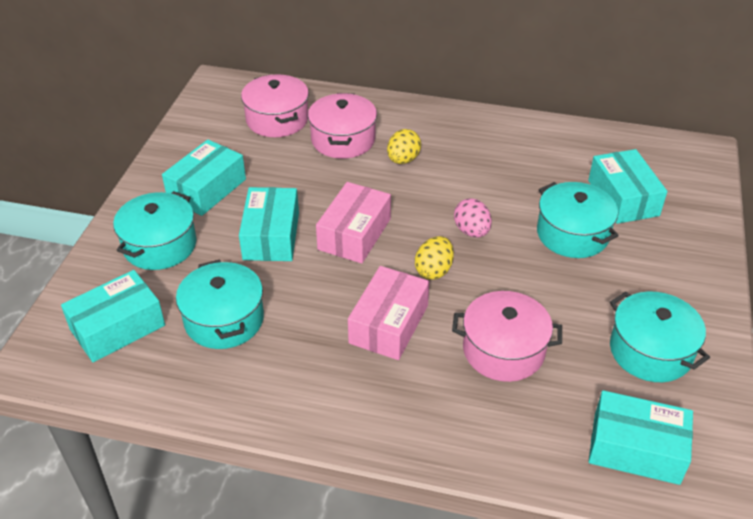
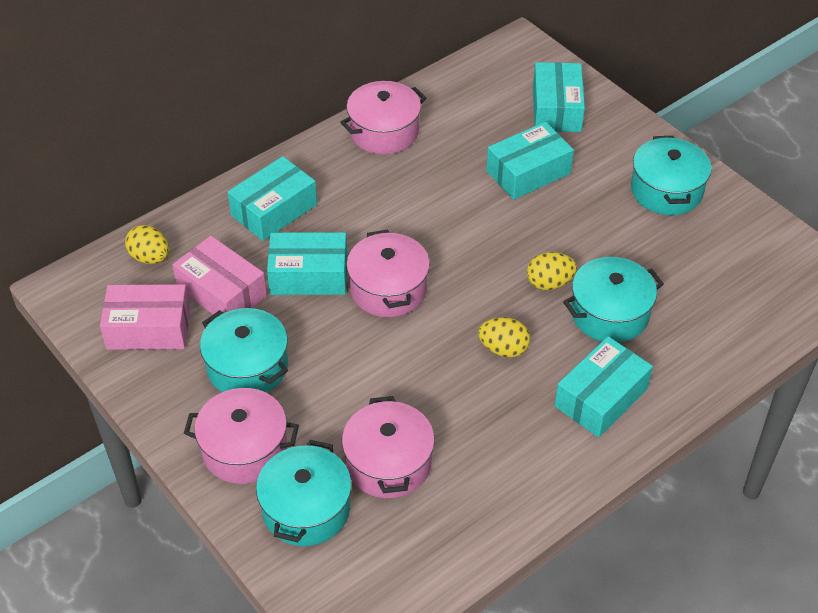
pink egg: 1 -> 0
pink pot: 3 -> 4
yellow egg: 2 -> 3

